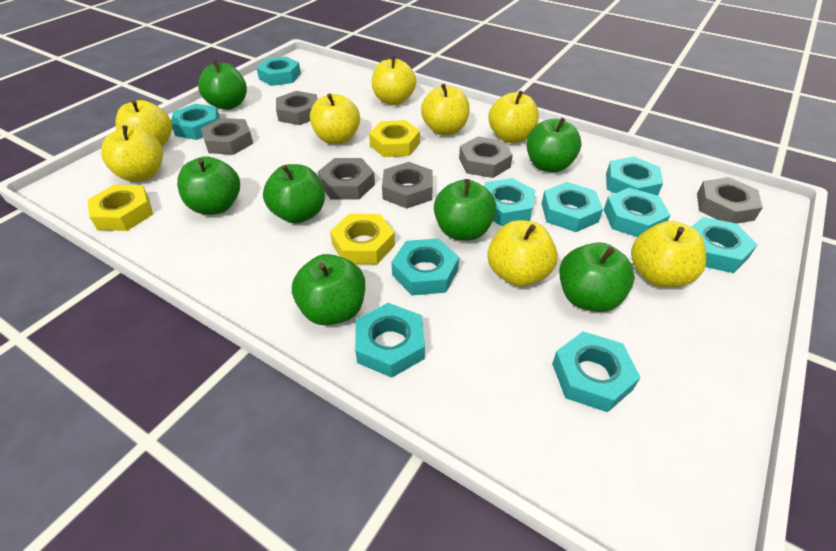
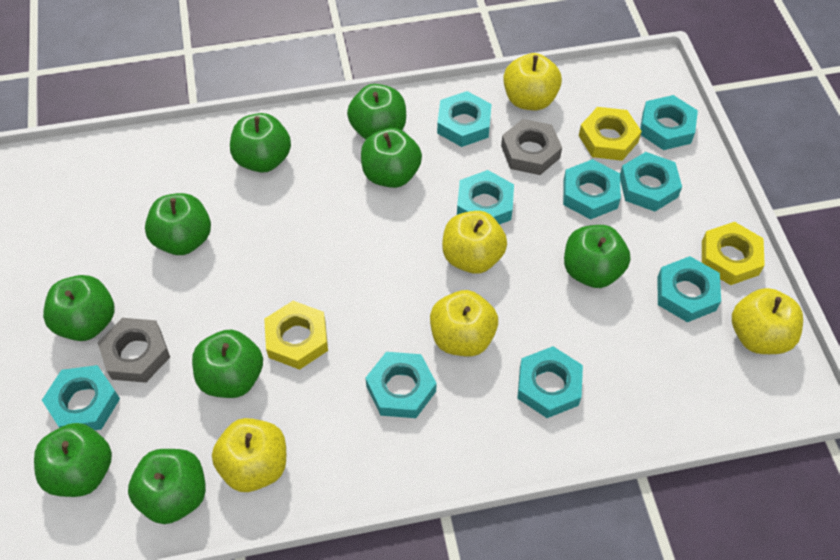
green apple: 7 -> 9
grey nut: 6 -> 2
turquoise nut: 10 -> 9
yellow apple: 8 -> 5

